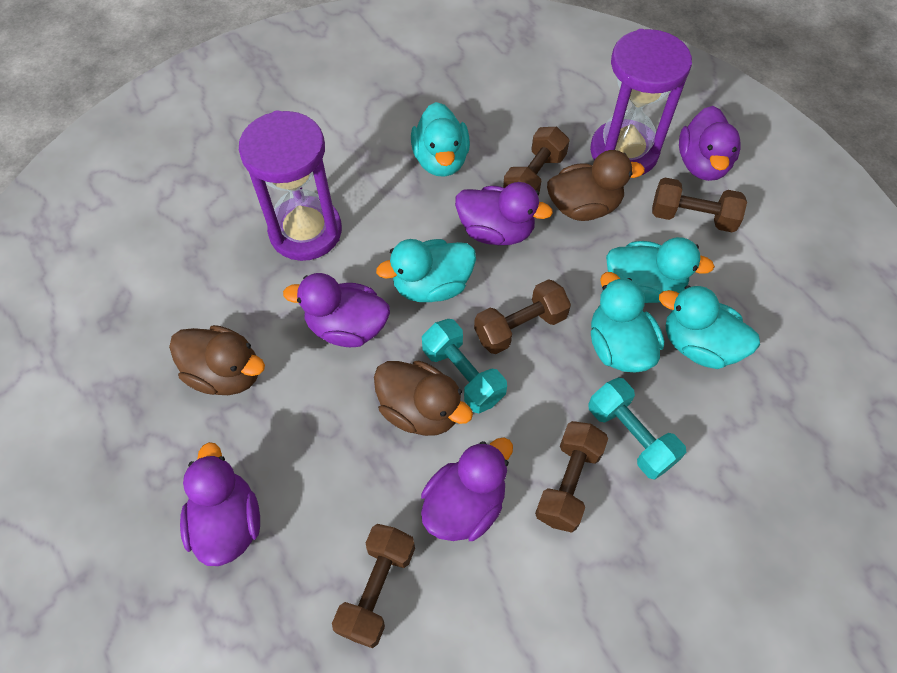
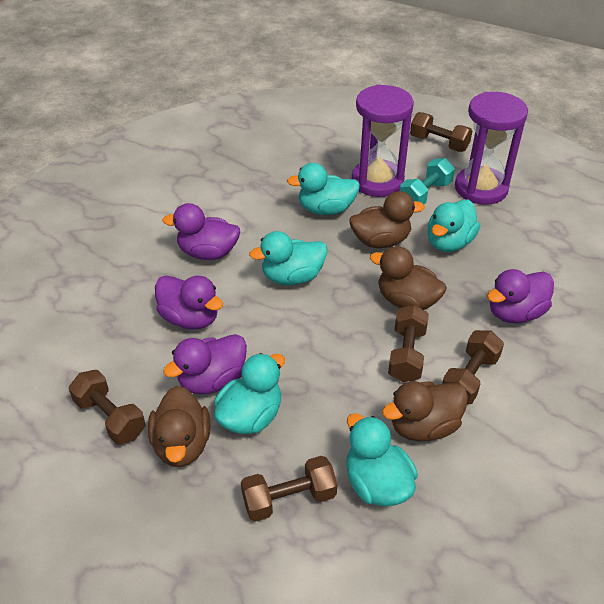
brown duck: 3 -> 4
purple duck: 5 -> 4
turquoise dumbbell: 2 -> 1

